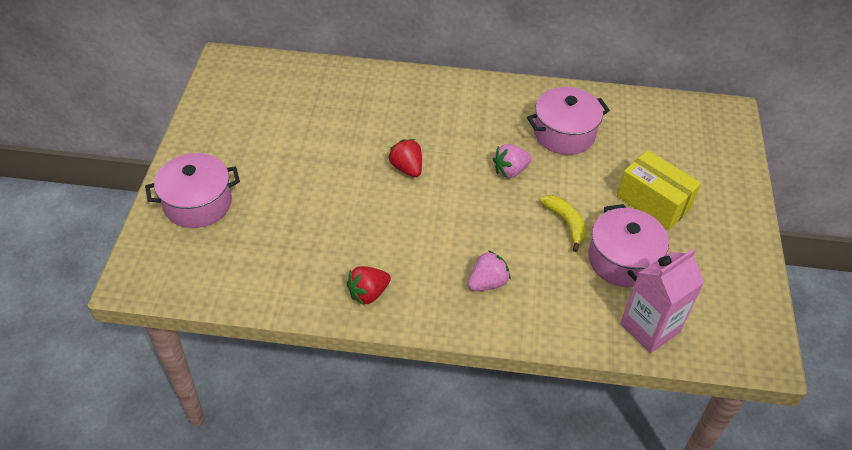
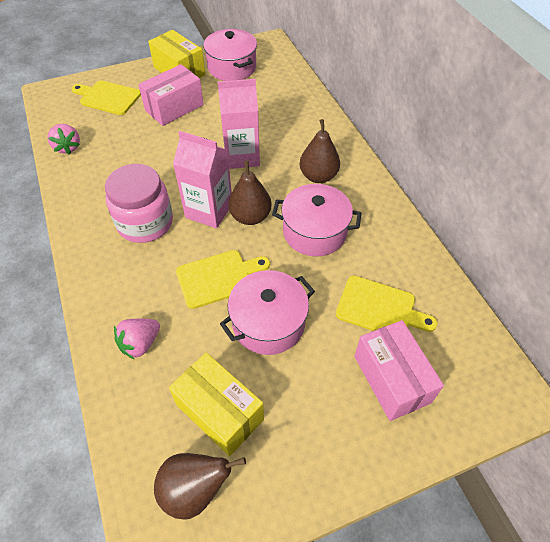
brown pear: 0 -> 3
pink box: 0 -> 2
pink carton: 1 -> 2
pink jar: 0 -> 1
red strawberry: 2 -> 0
yellow banana: 1 -> 0
yellow box: 1 -> 2
yellow cutting board: 0 -> 3

